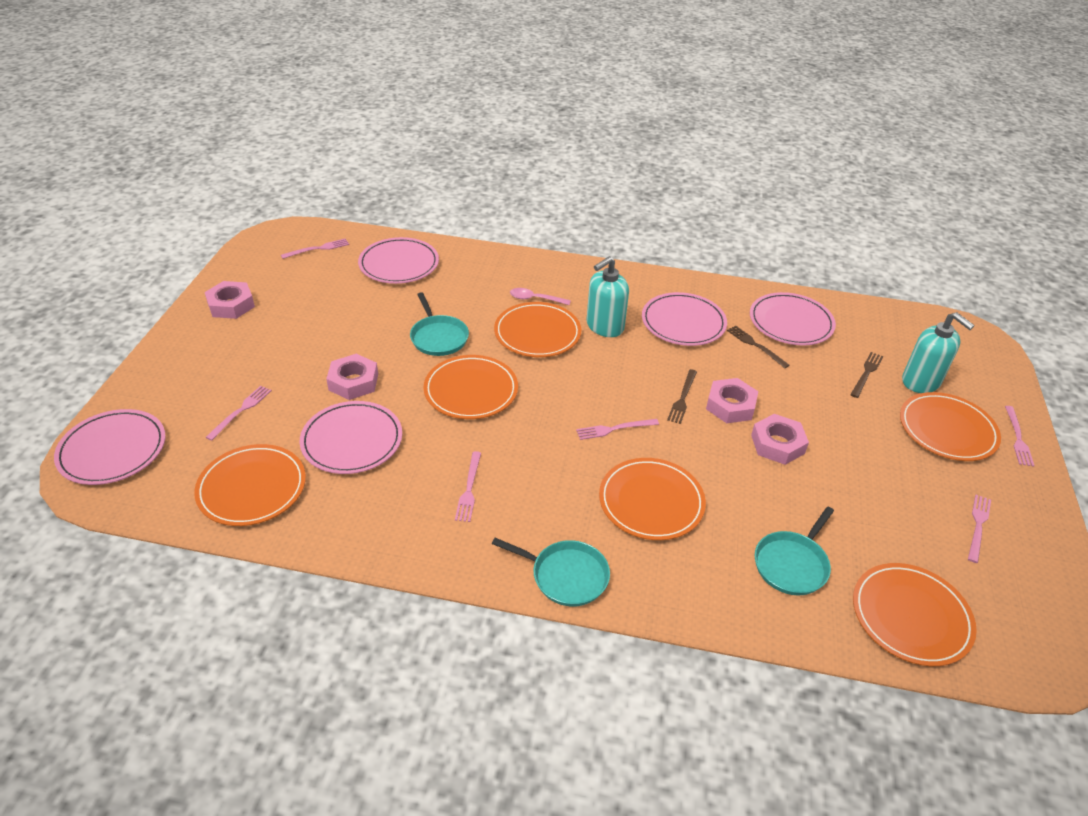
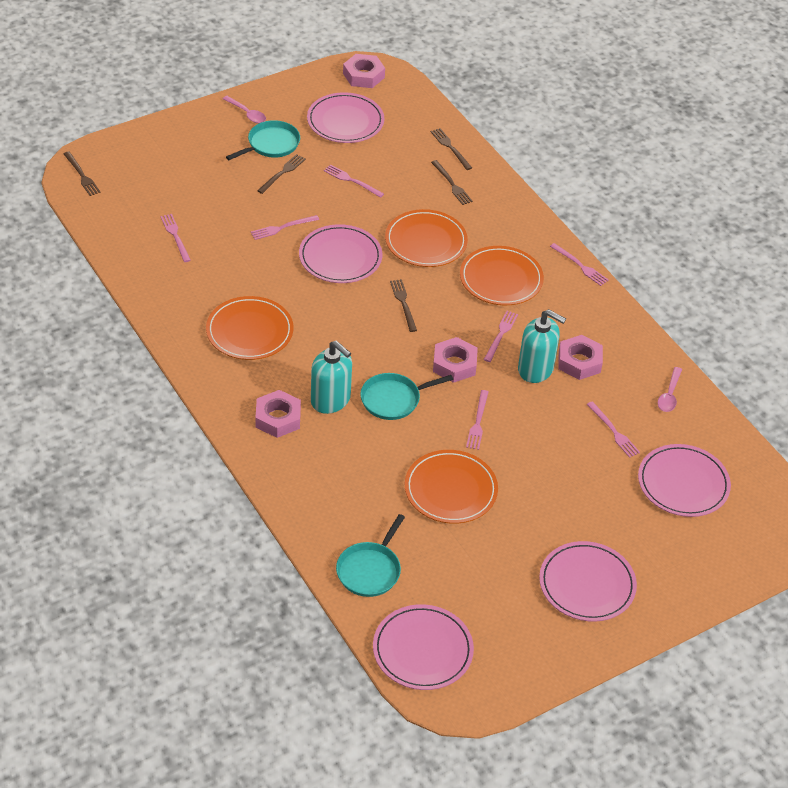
brown fork: 3 -> 5
orange plate: 6 -> 4
pink fork: 6 -> 7
pink spoon: 1 -> 2

